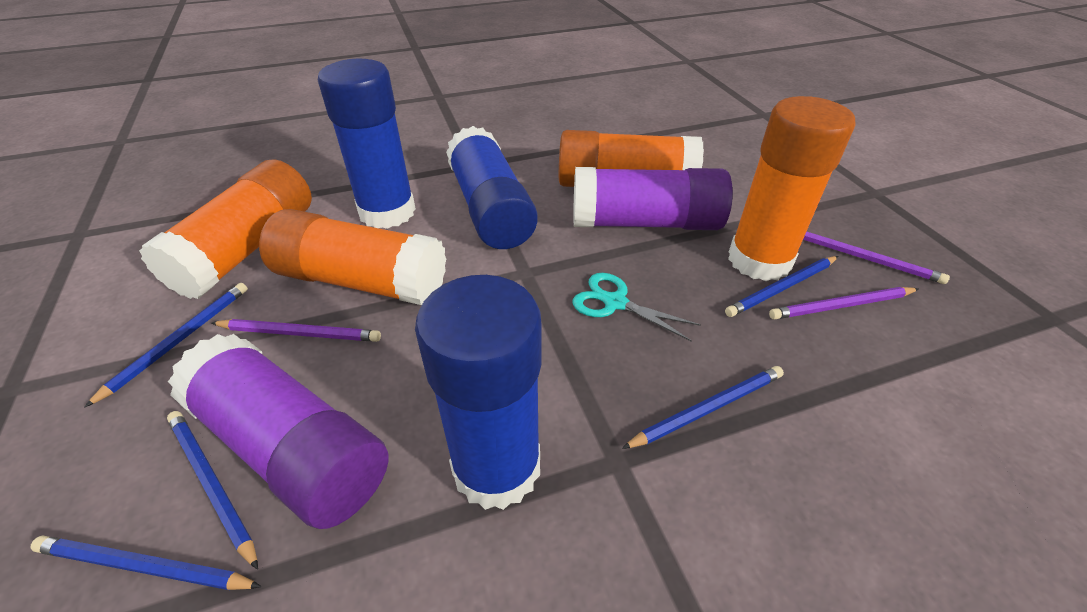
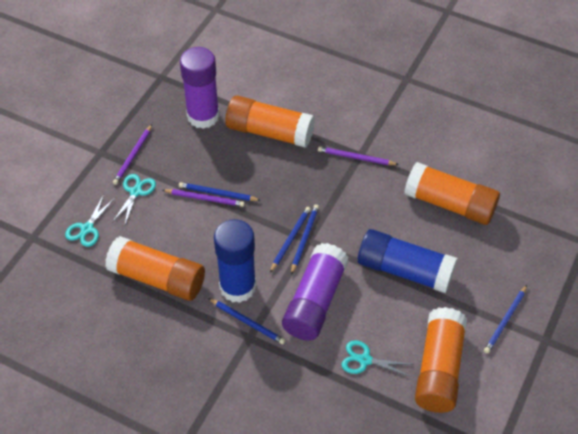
blue glue stick: 3 -> 2
turquoise scissors: 1 -> 3

